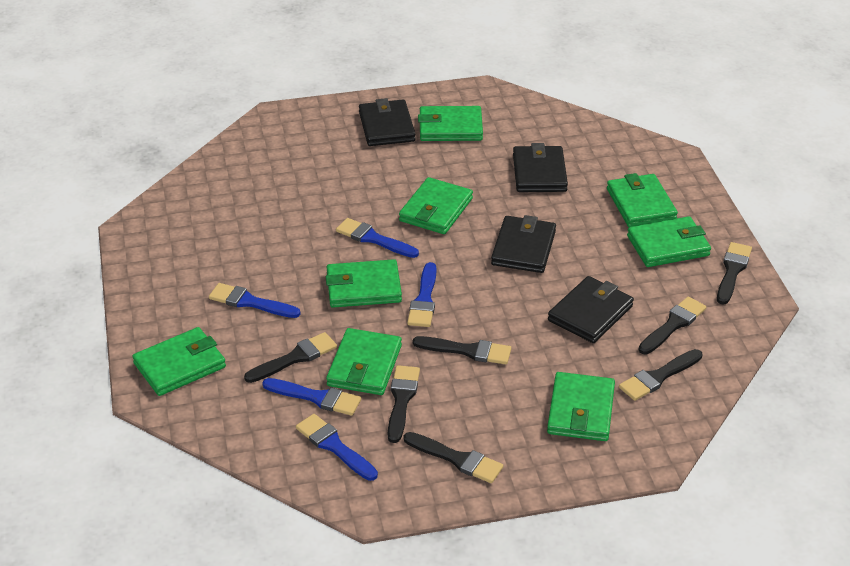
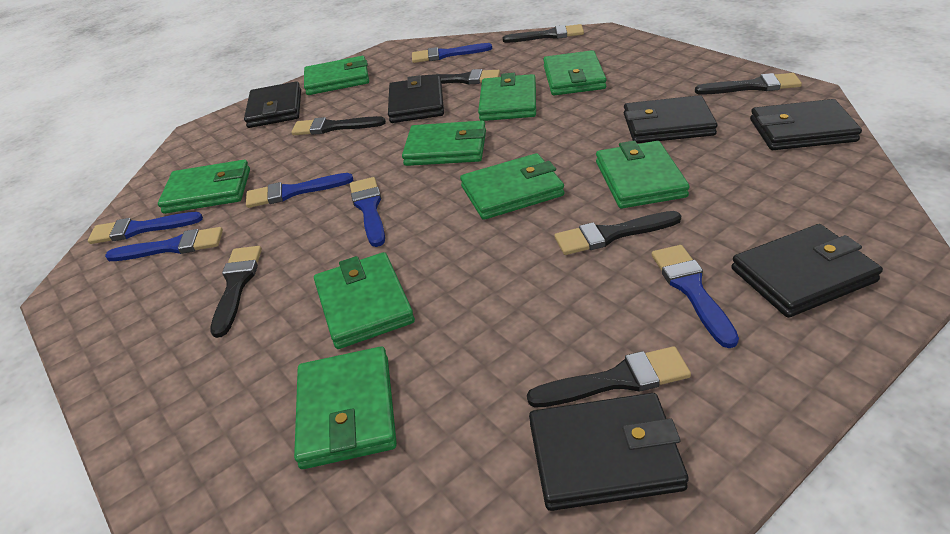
black wallet: 4 -> 6
blue brush: 5 -> 6
green wallet: 8 -> 9

